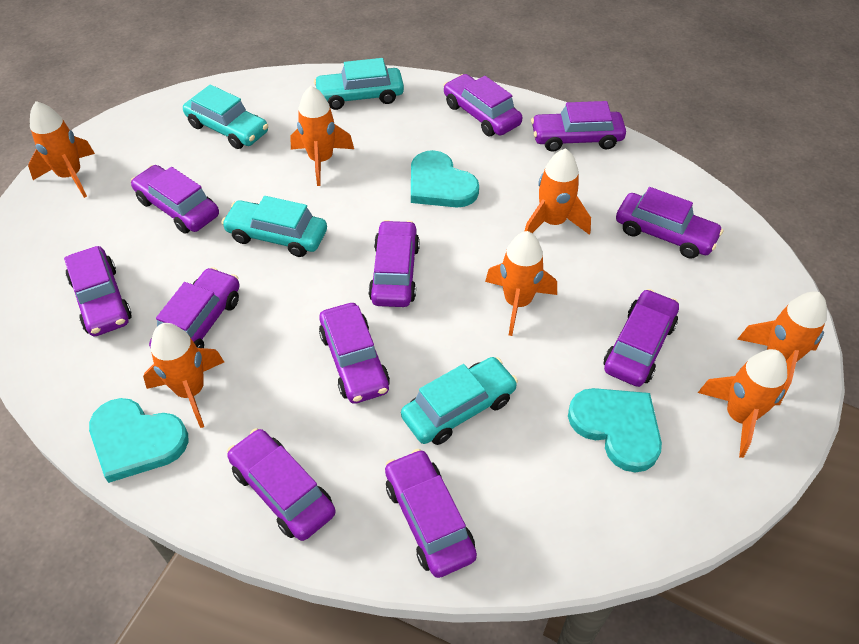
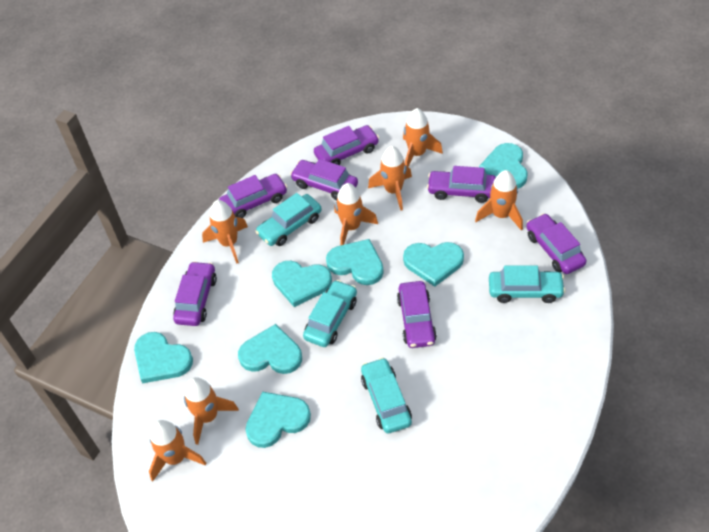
purple car: 11 -> 7
turquoise heart: 3 -> 7

